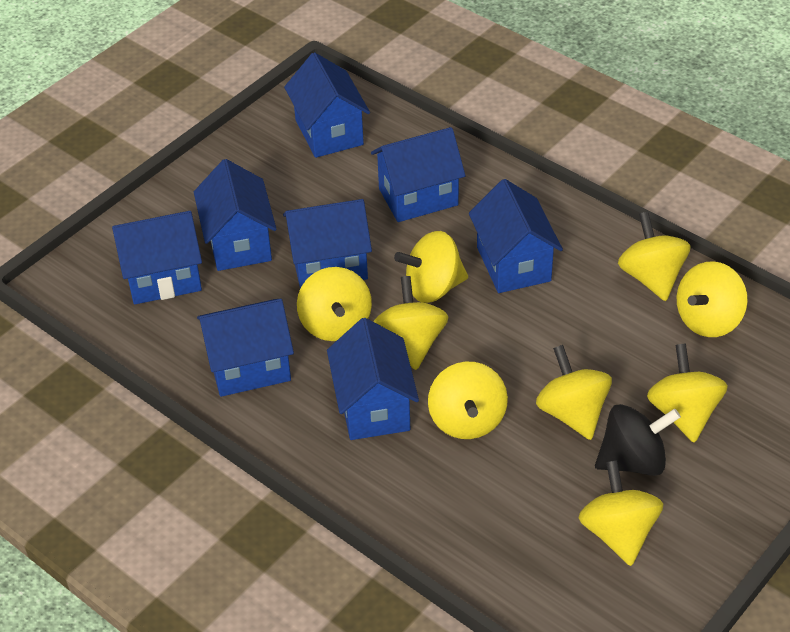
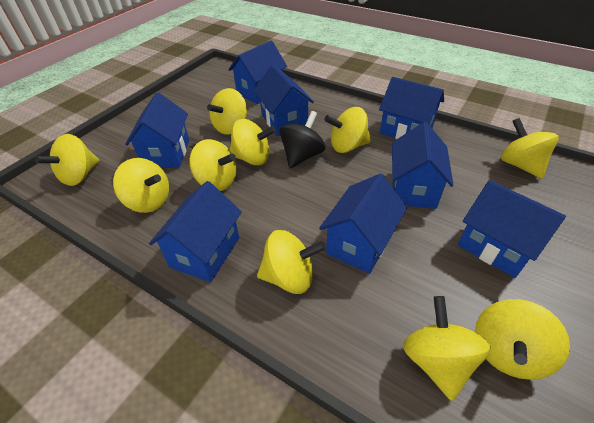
yellow spinning top: 9 -> 10

